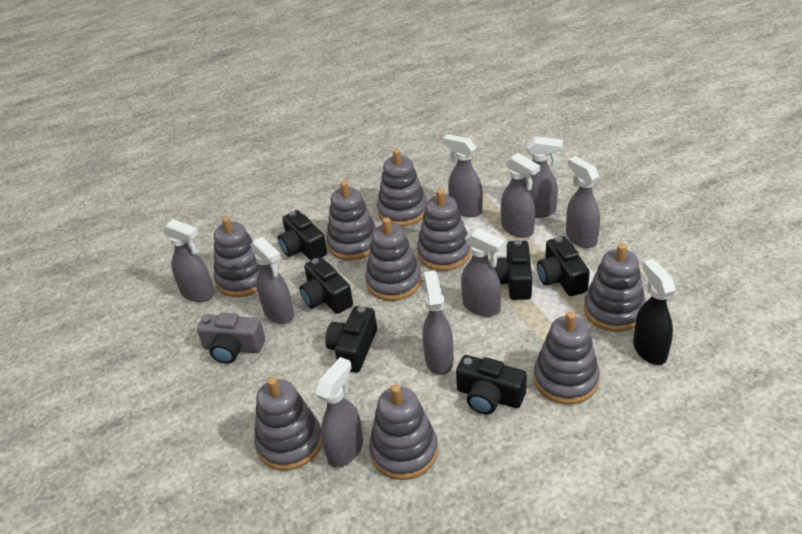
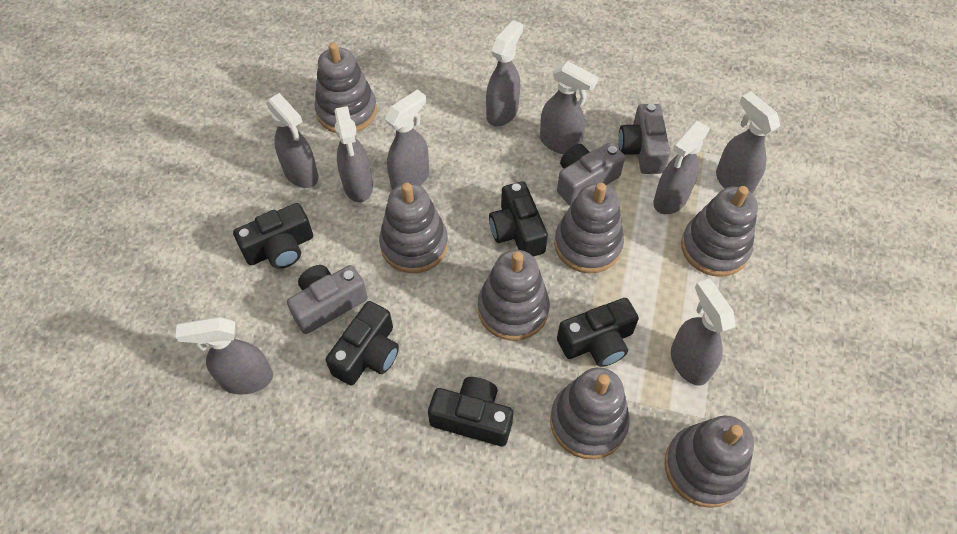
black camera: 6 -> 5
black spray bottle: 1 -> 0
grey camera: 1 -> 3
grey stacking toy: 9 -> 7

